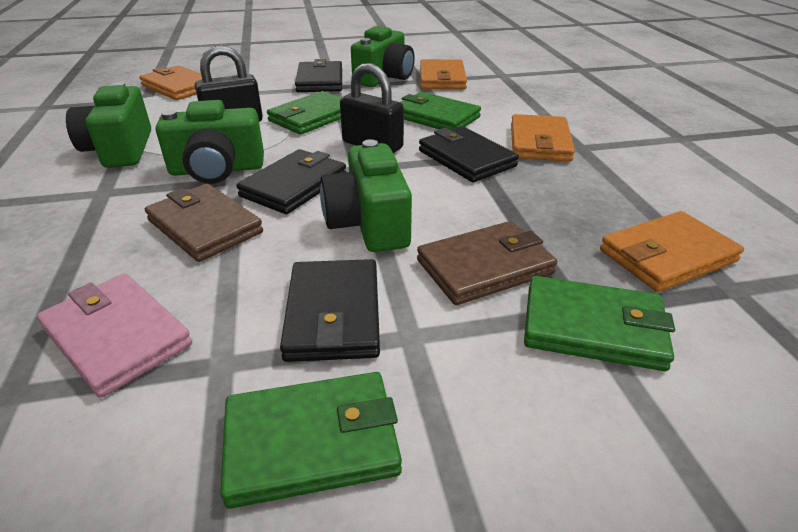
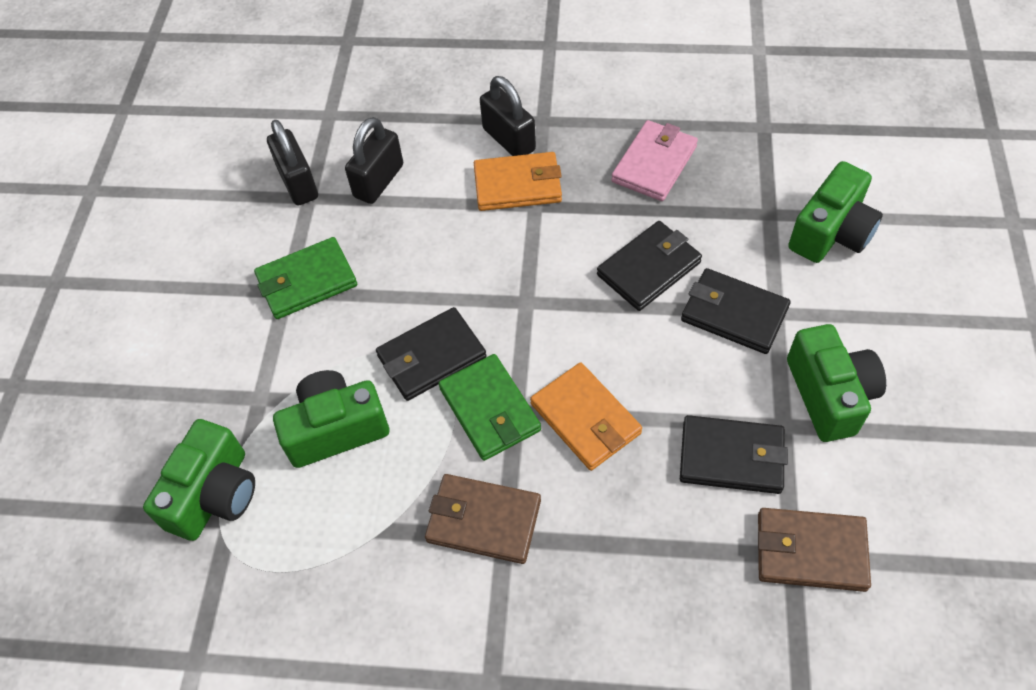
black padlock: 2 -> 3
green wallet: 4 -> 2
orange wallet: 4 -> 2

